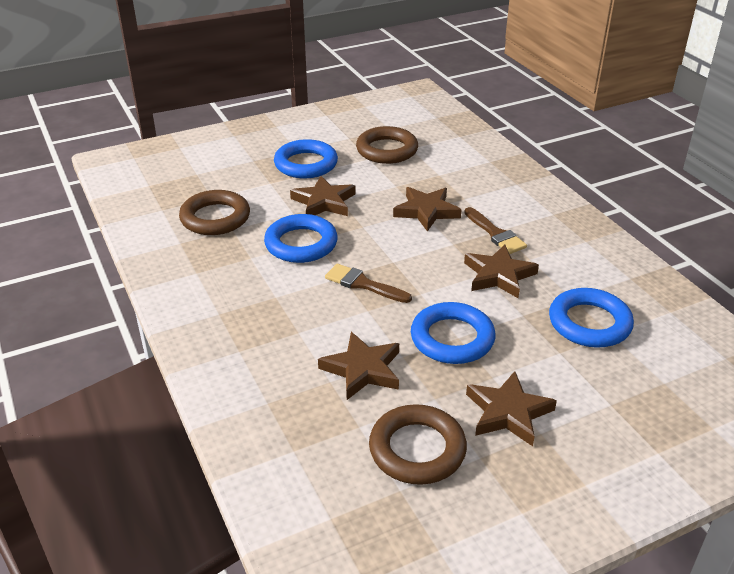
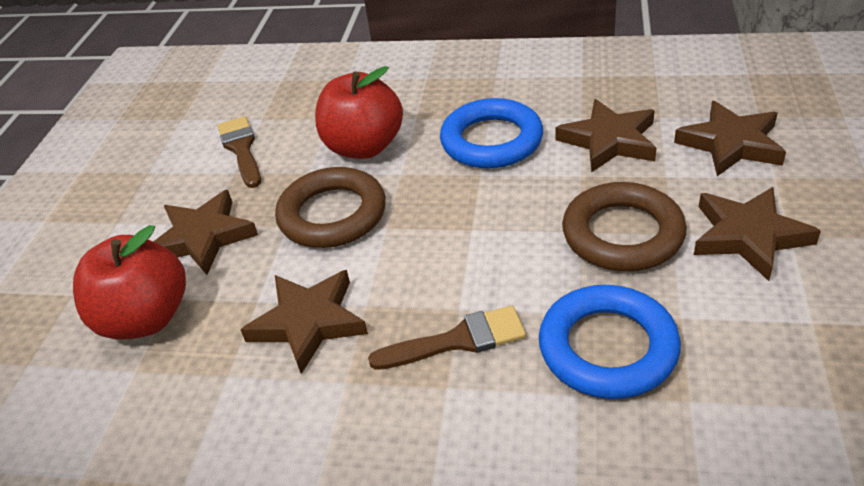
blue ring: 4 -> 2
brown ring: 3 -> 2
red apple: 0 -> 2

